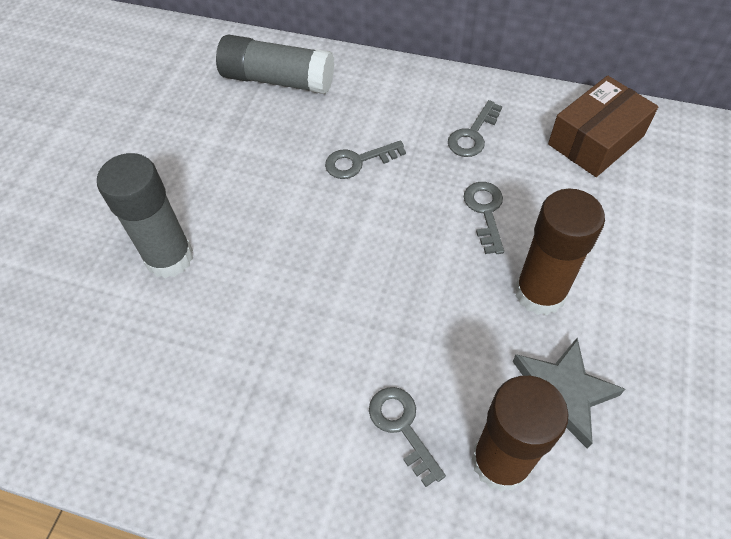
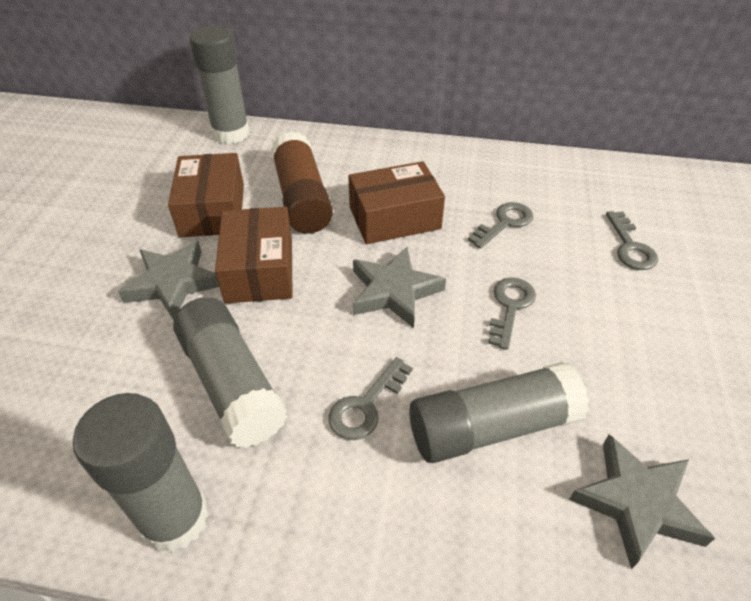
brown box: 1 -> 3
brown glue stick: 2 -> 1
grey glue stick: 2 -> 4
grey star: 1 -> 3

